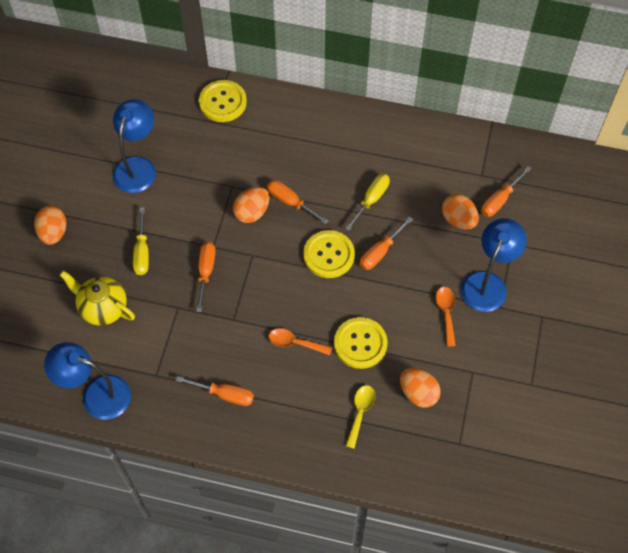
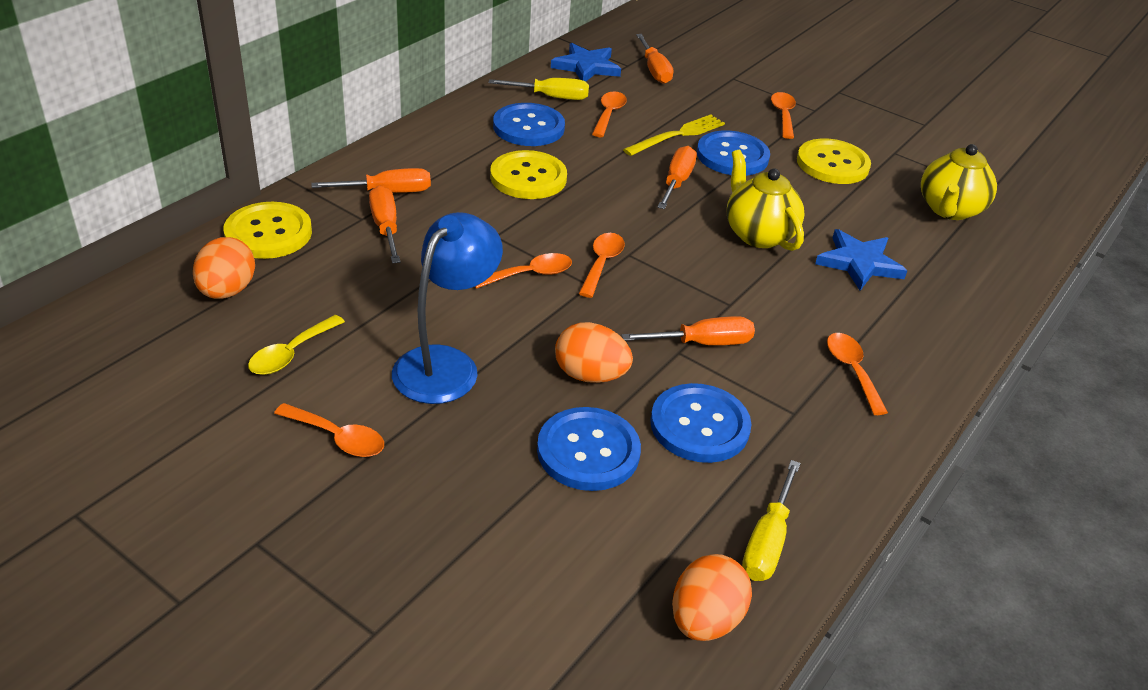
blue button: 0 -> 4
blue lamp: 3 -> 1
blue star: 0 -> 2
orange egg: 4 -> 3
orange spoon: 2 -> 6
yellow fork: 0 -> 1
yellow teapot: 1 -> 2

